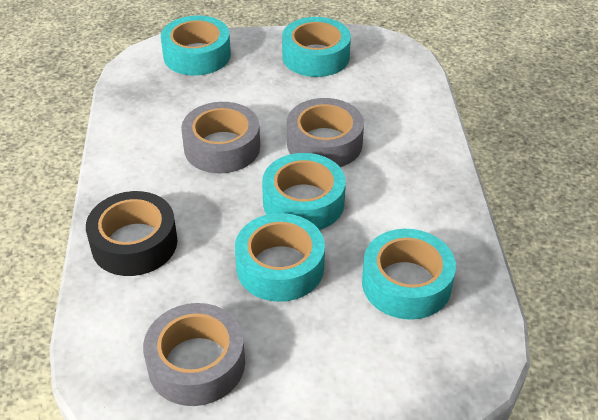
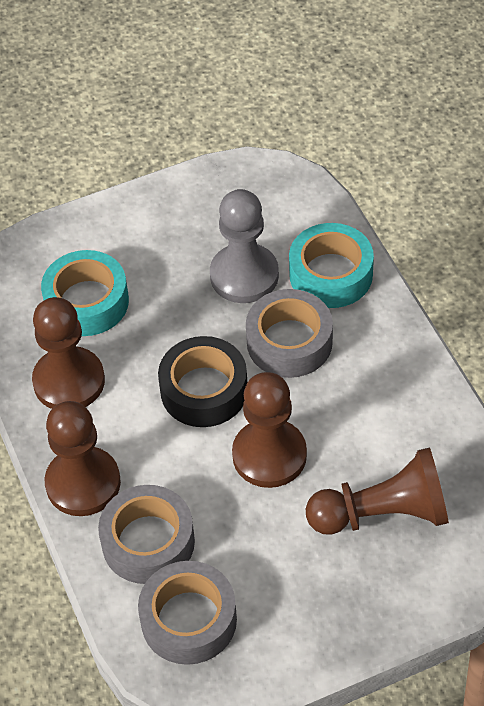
brown pawn: 0 -> 4
grey pawn: 0 -> 1
turquoise tape: 5 -> 2

